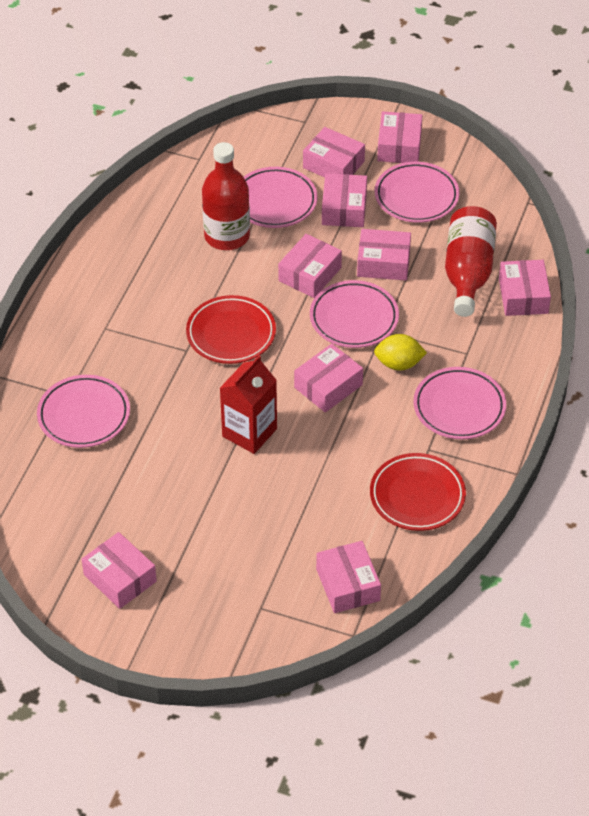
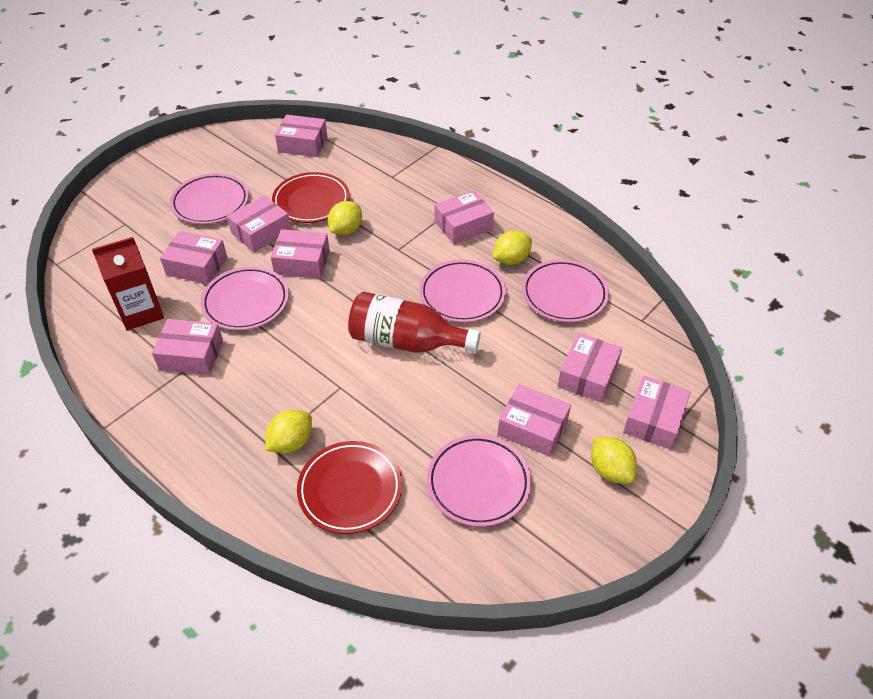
red bottle: 2 -> 1
yellow lemon: 1 -> 4

